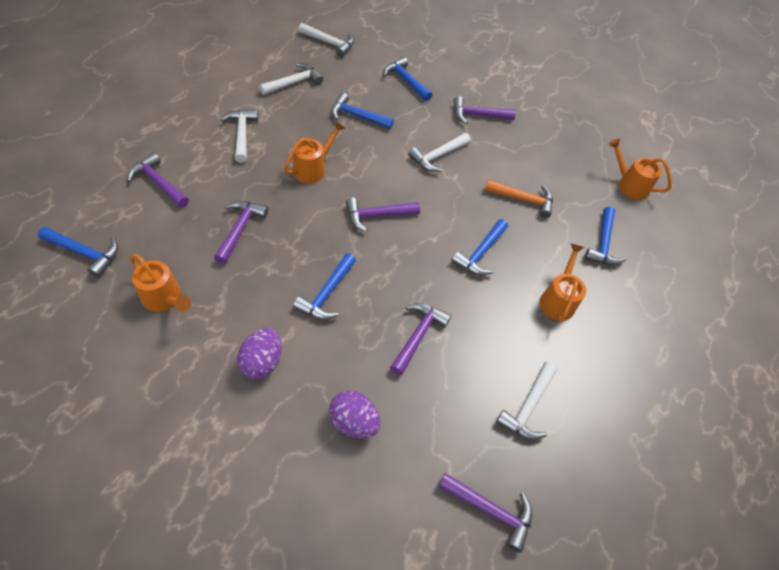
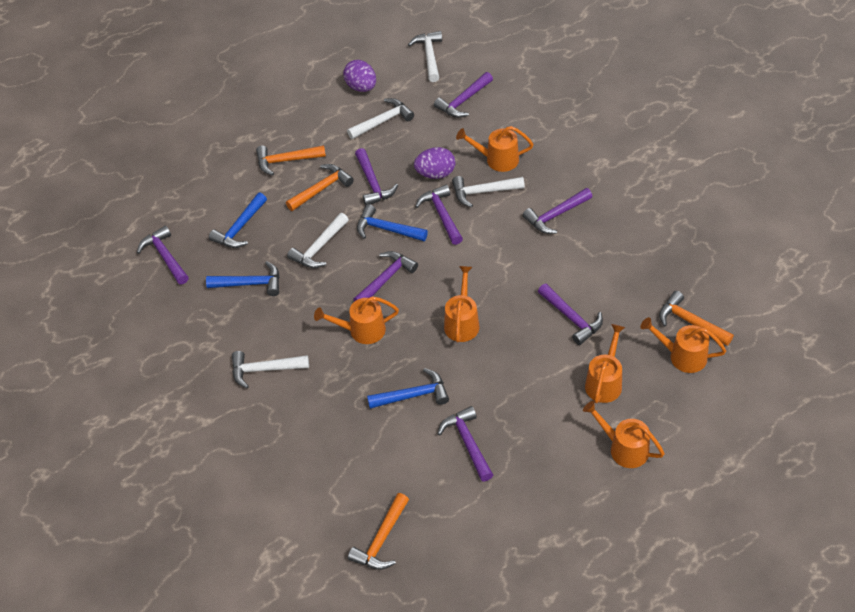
blue hammer: 6 -> 4
orange hammer: 1 -> 4
orange watering can: 4 -> 6
purple hammer: 6 -> 8

